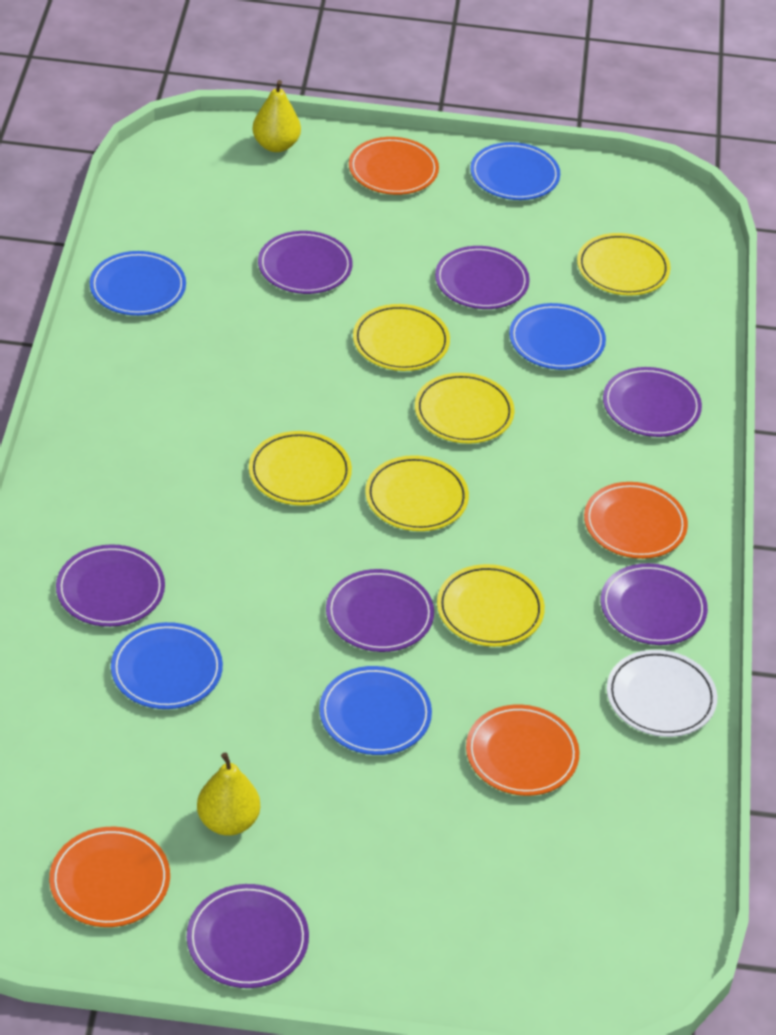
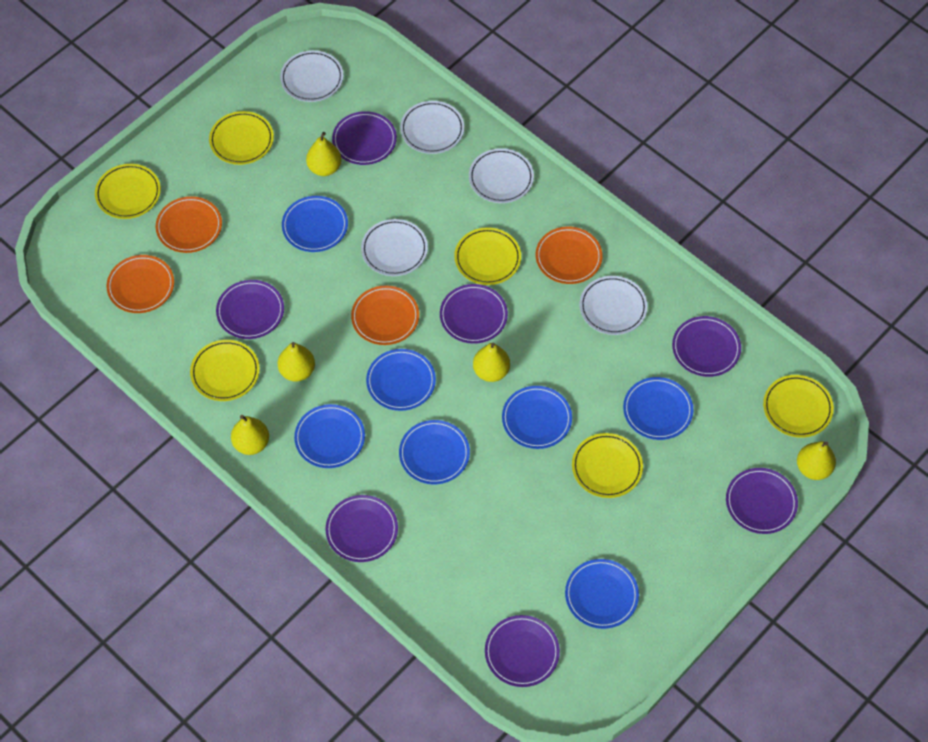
blue plate: 5 -> 7
white plate: 1 -> 5
yellow pear: 2 -> 5

